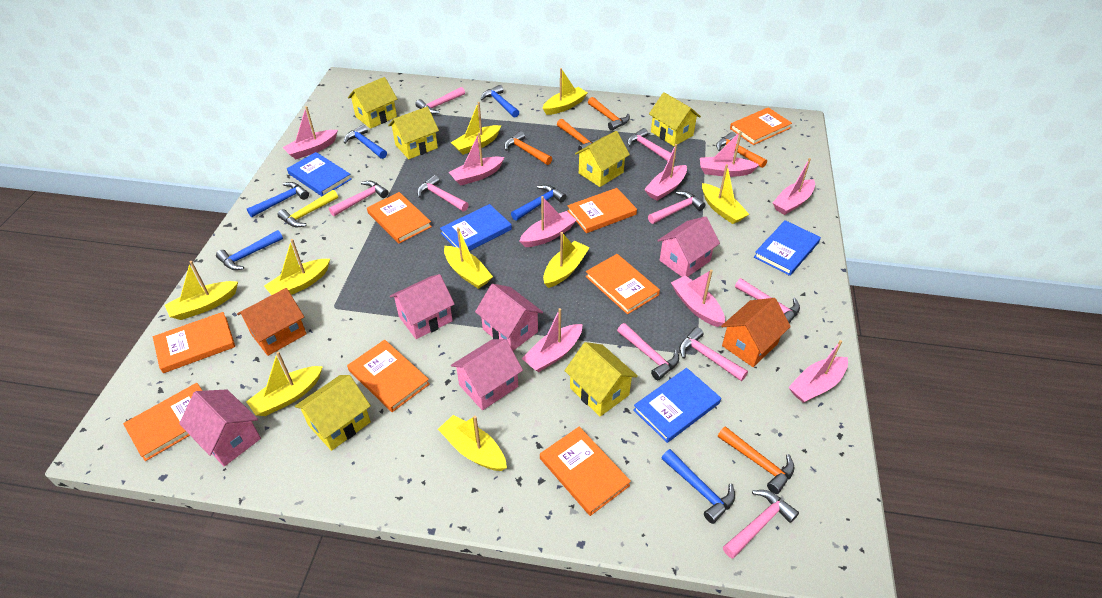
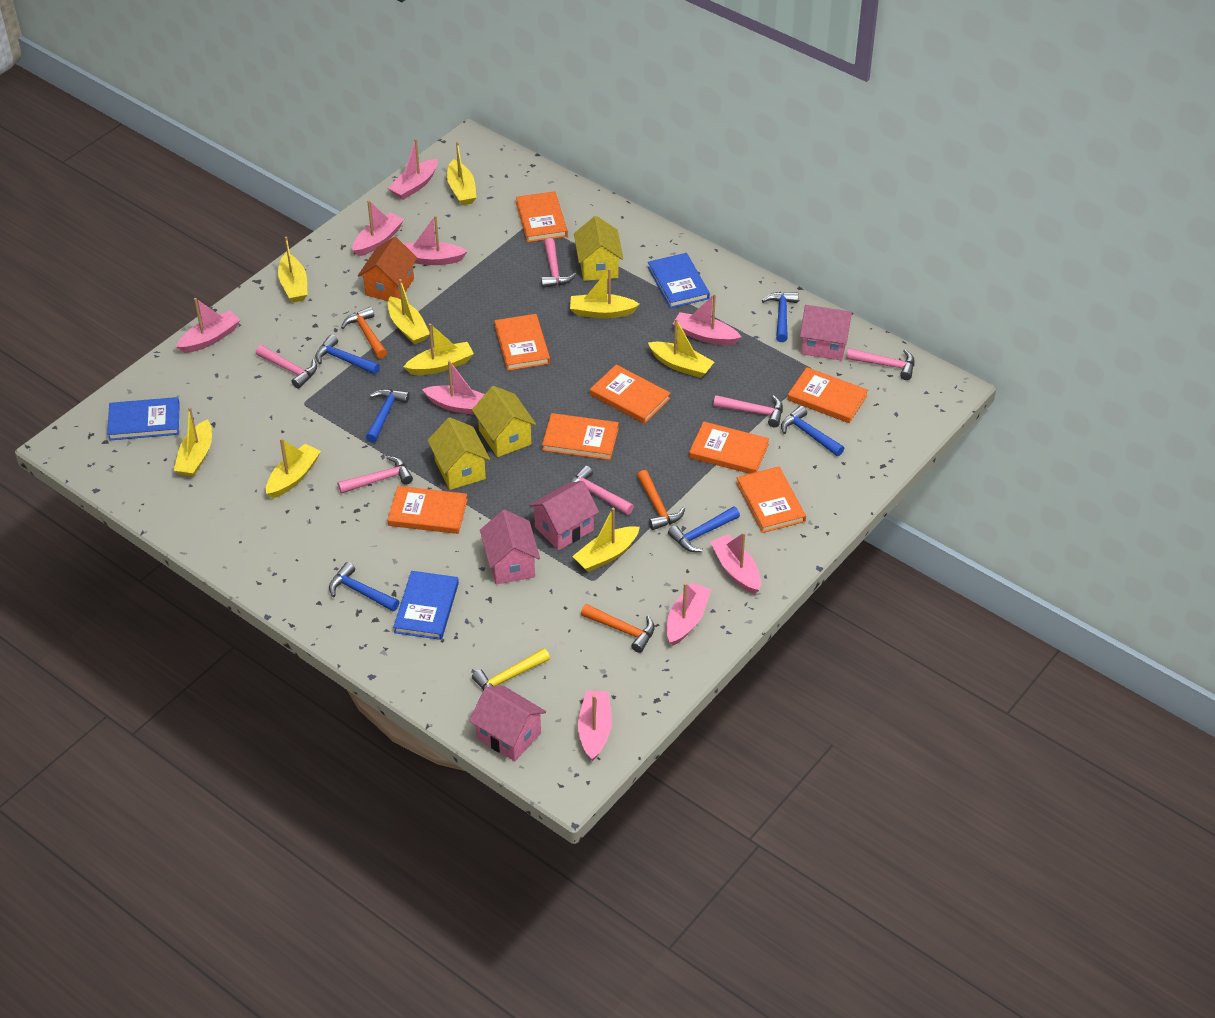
blue book: 4 -> 3
orange hammer: 5 -> 3
orange house: 2 -> 1
pink hammer: 9 -> 6
pink house: 5 -> 4
yellow house: 6 -> 3

